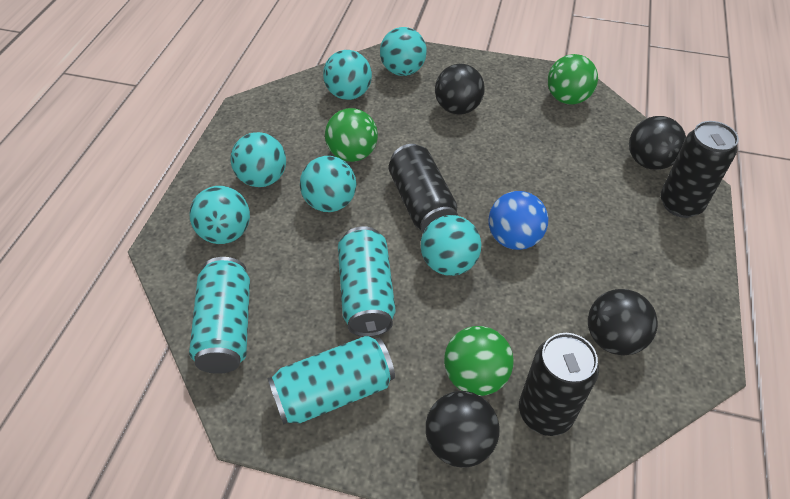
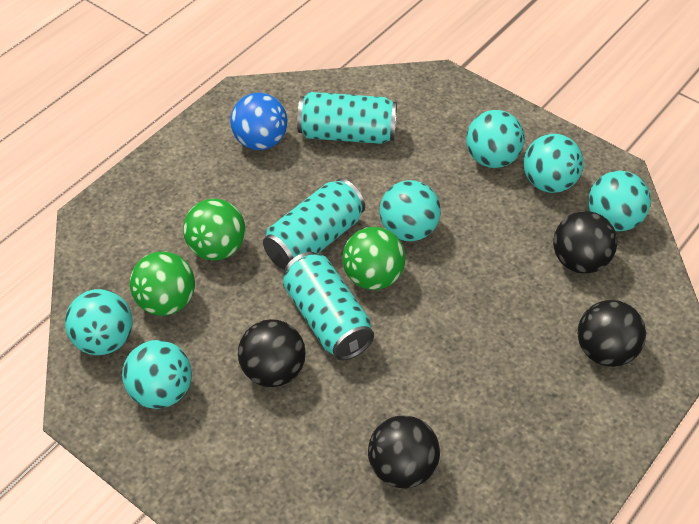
black can: 3 -> 0

